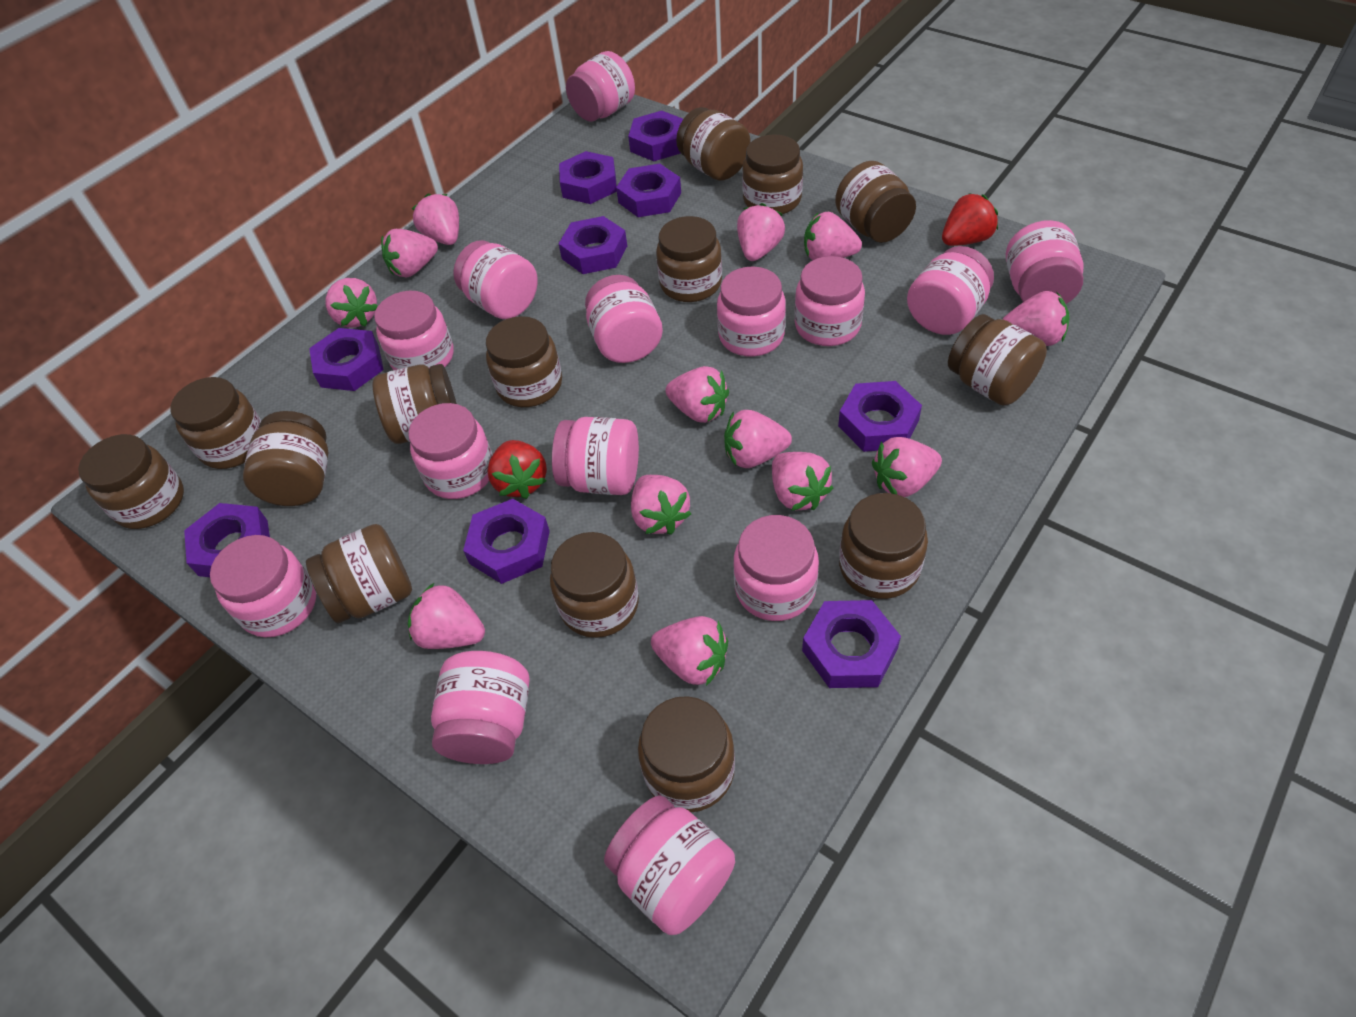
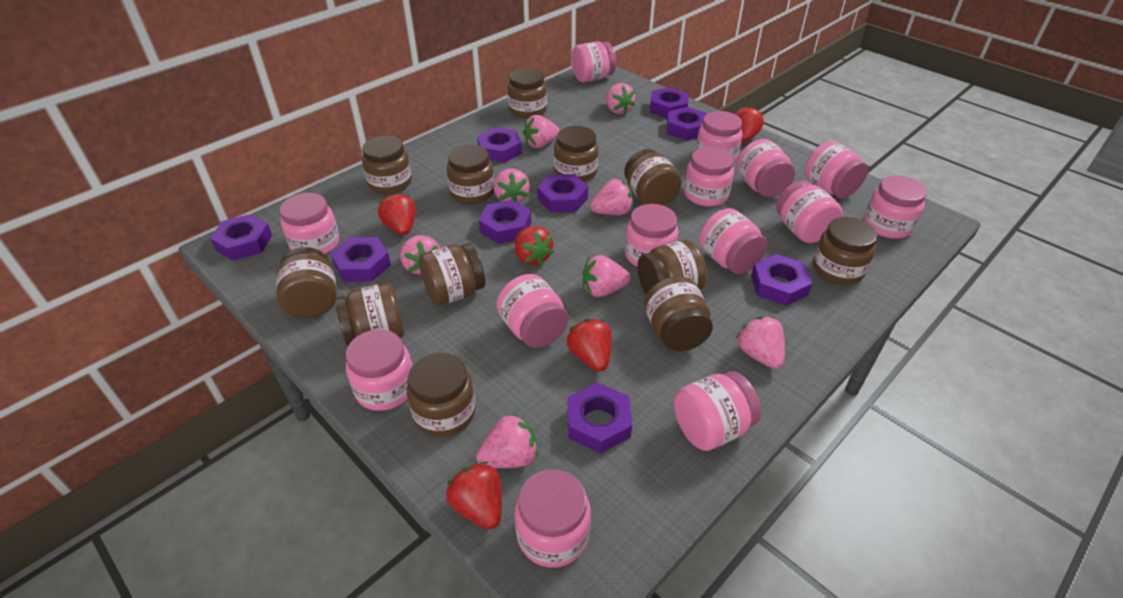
brown jar: 14 -> 12
pink strawberry: 13 -> 8
red strawberry: 2 -> 5

